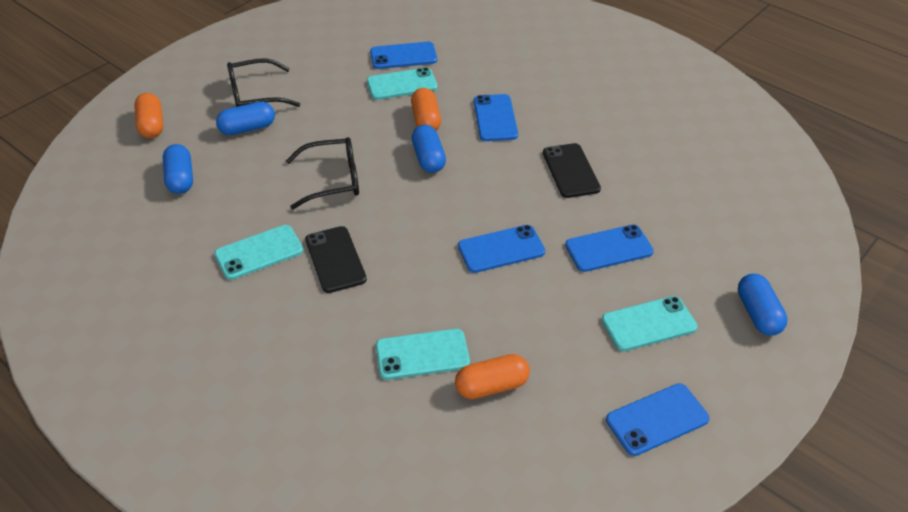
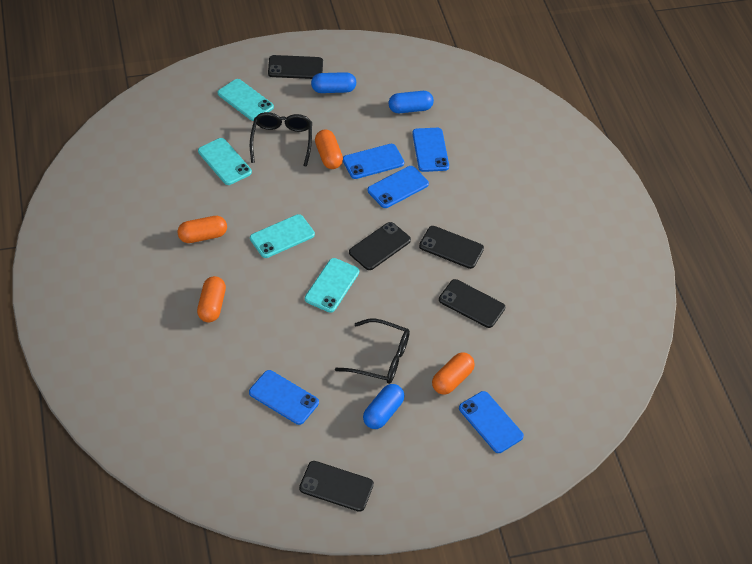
black phone: 2 -> 5
blue capsule: 4 -> 3
orange capsule: 3 -> 4

